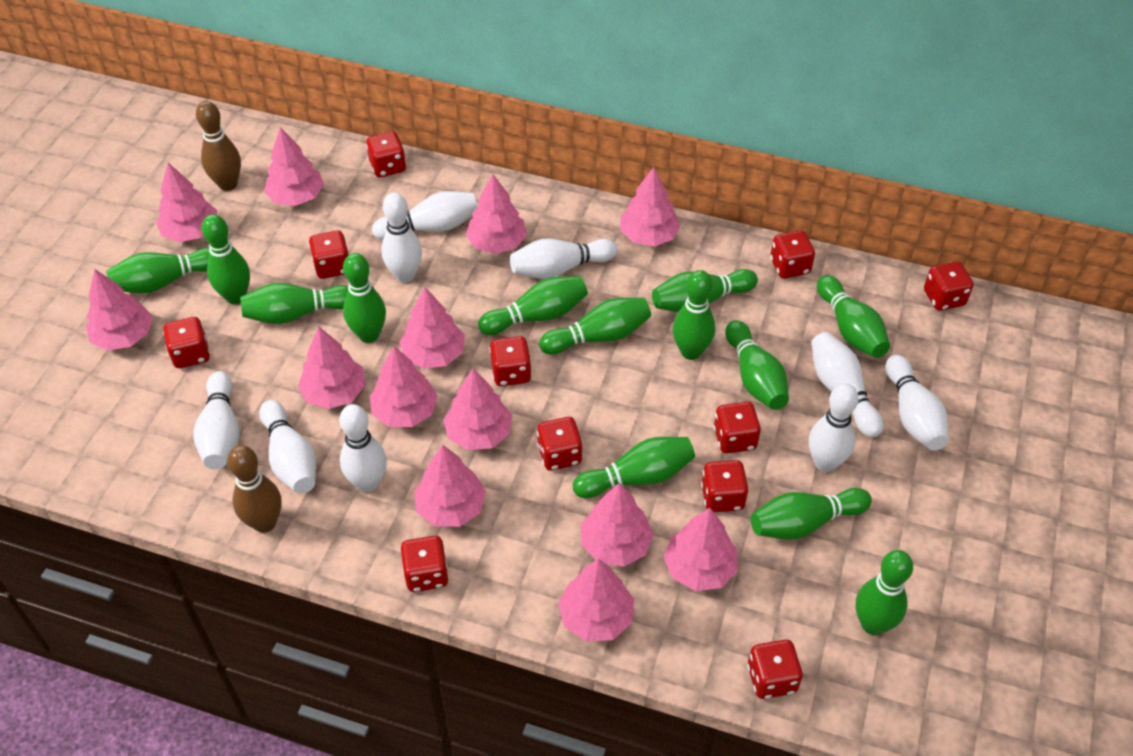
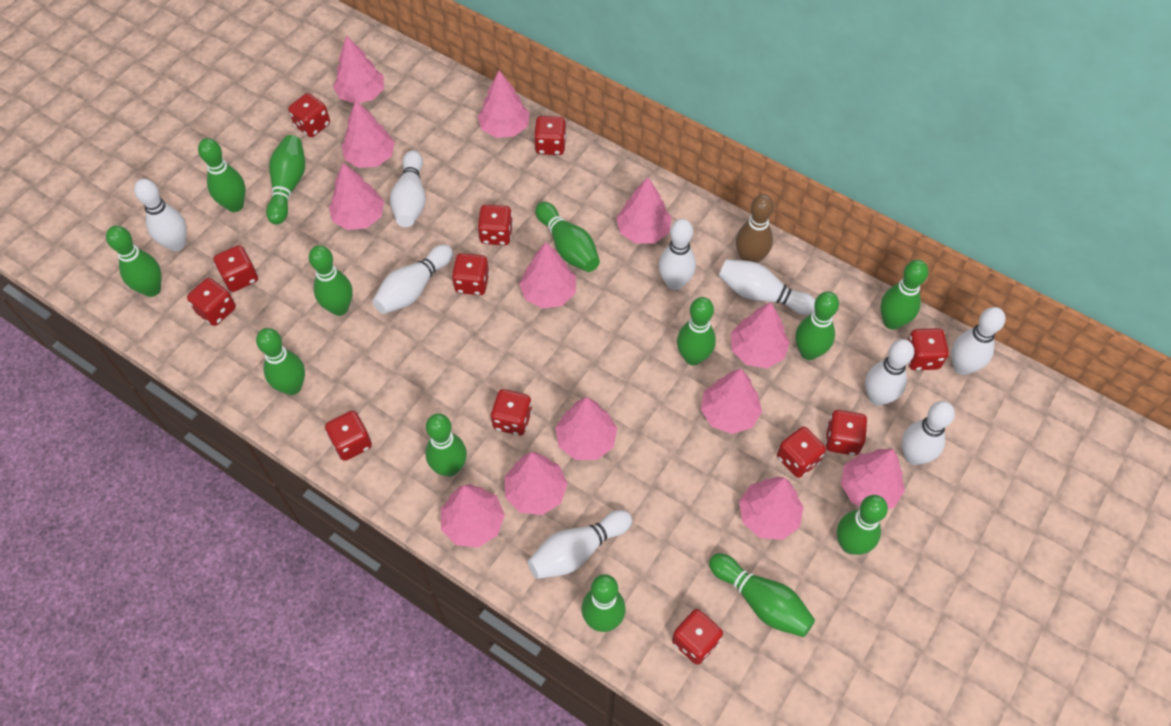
brown bowling pin: 2 -> 1
red dice: 11 -> 12

